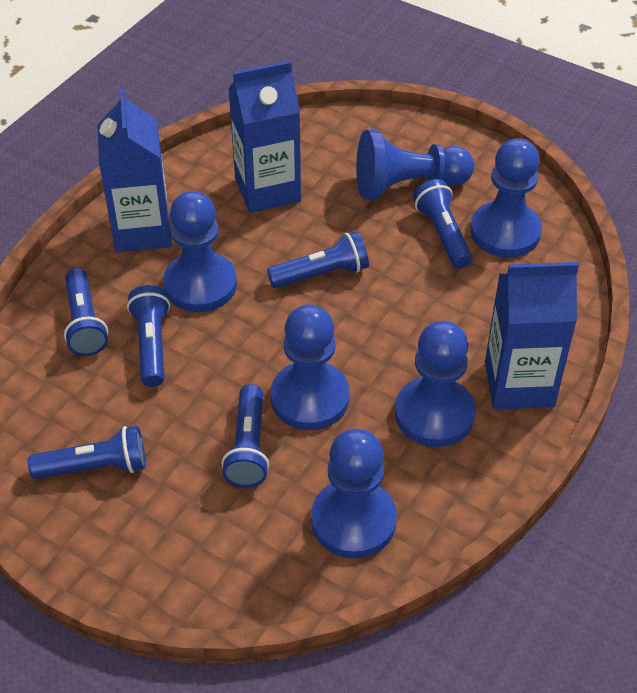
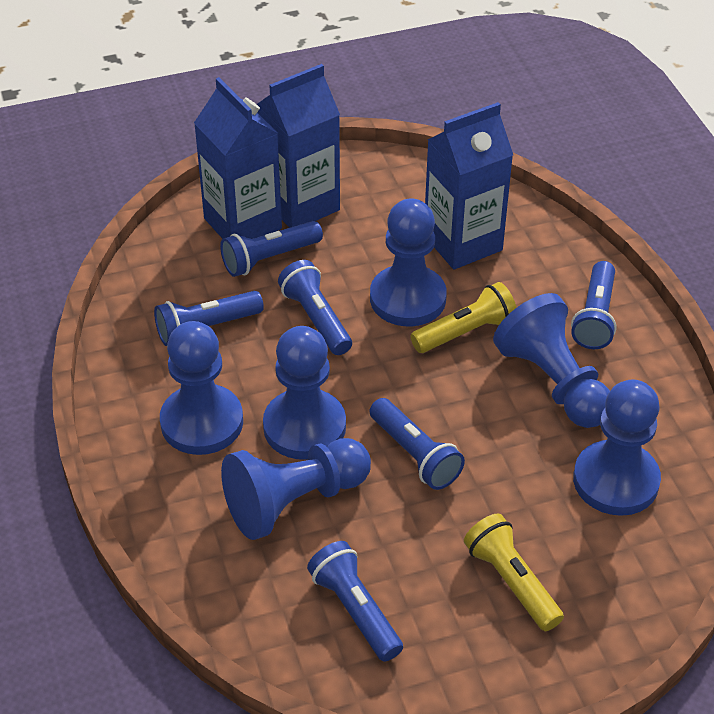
yellow flashlight: 0 -> 2

